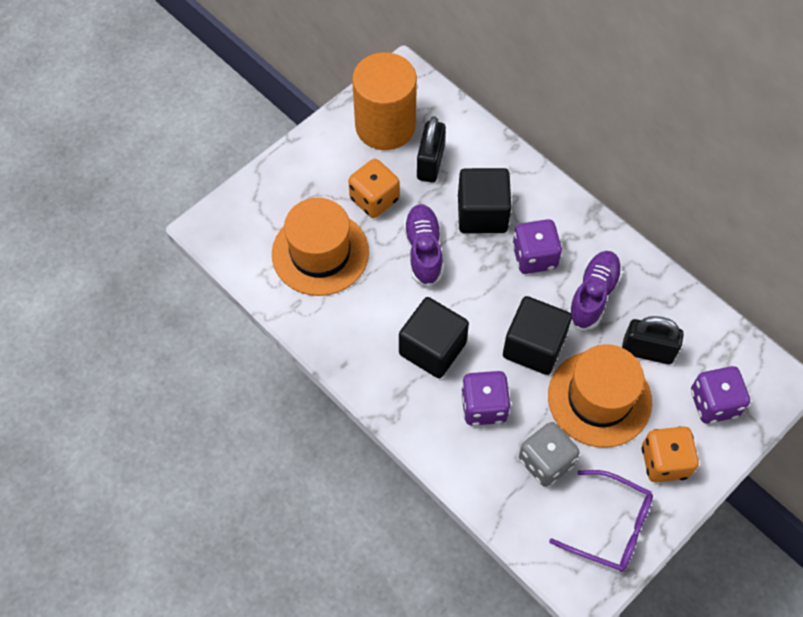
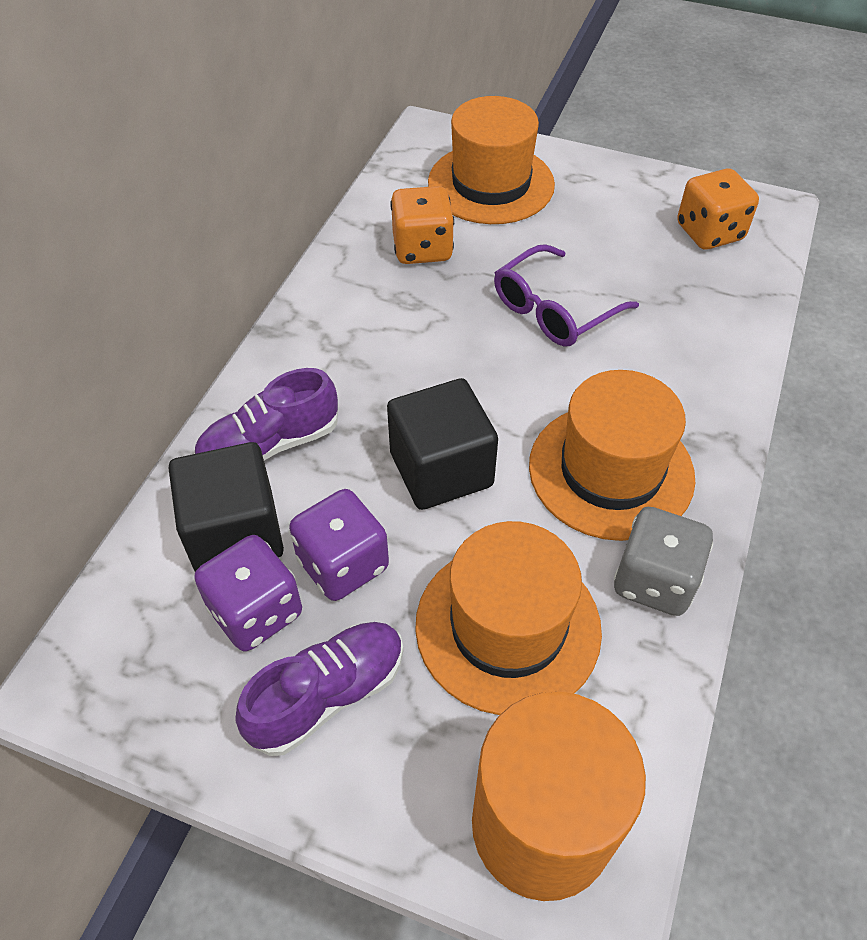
black cube: 3 -> 2
black padlock: 2 -> 0
orange hat: 2 -> 3
purple dice: 3 -> 2

